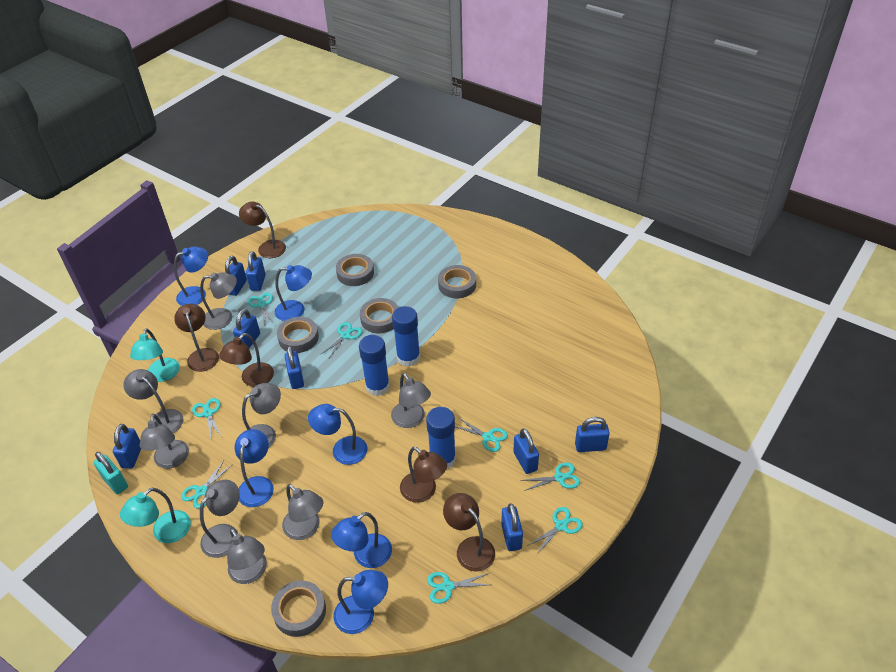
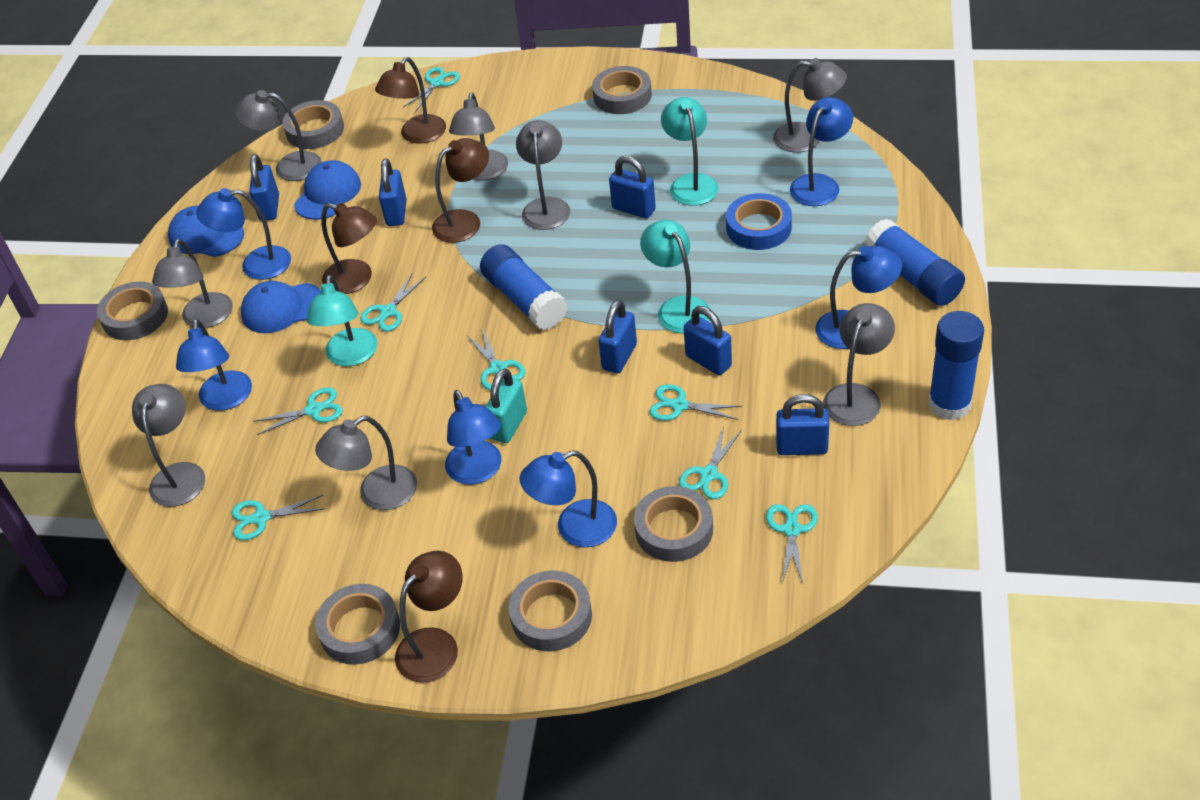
blue cap: 0 -> 3
blue padlock: 8 -> 6
blue tape: 0 -> 1
brown lamp: 5 -> 4
grey tape: 5 -> 6
turquoise lamp: 2 -> 3

